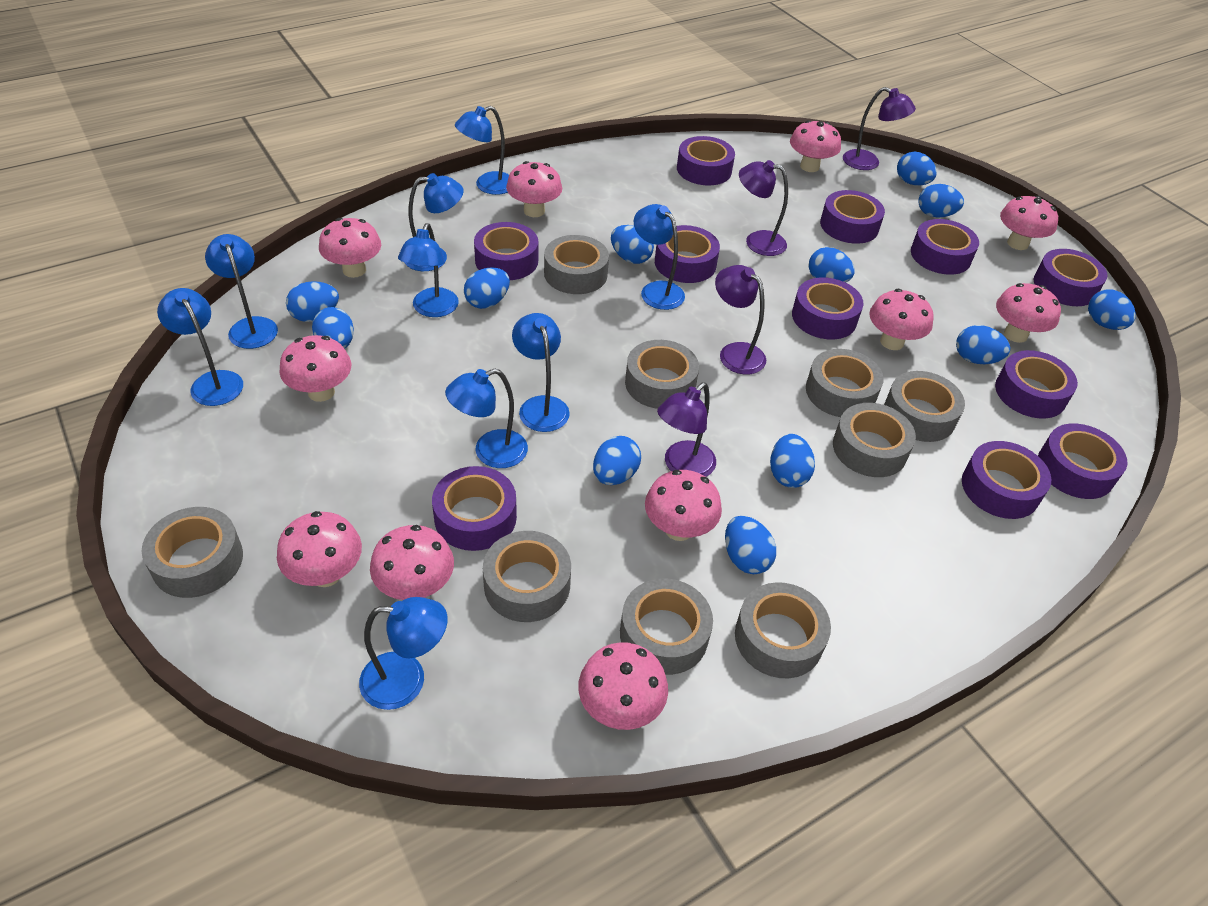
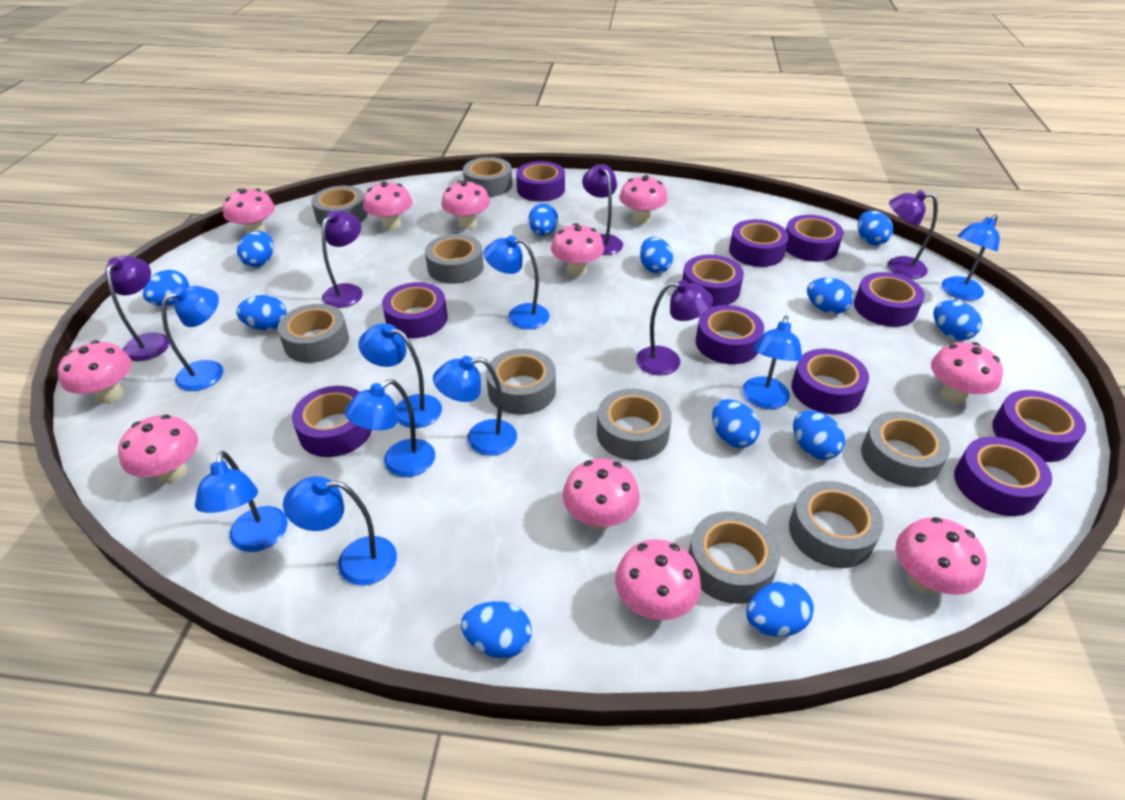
purple lamp: 4 -> 5

